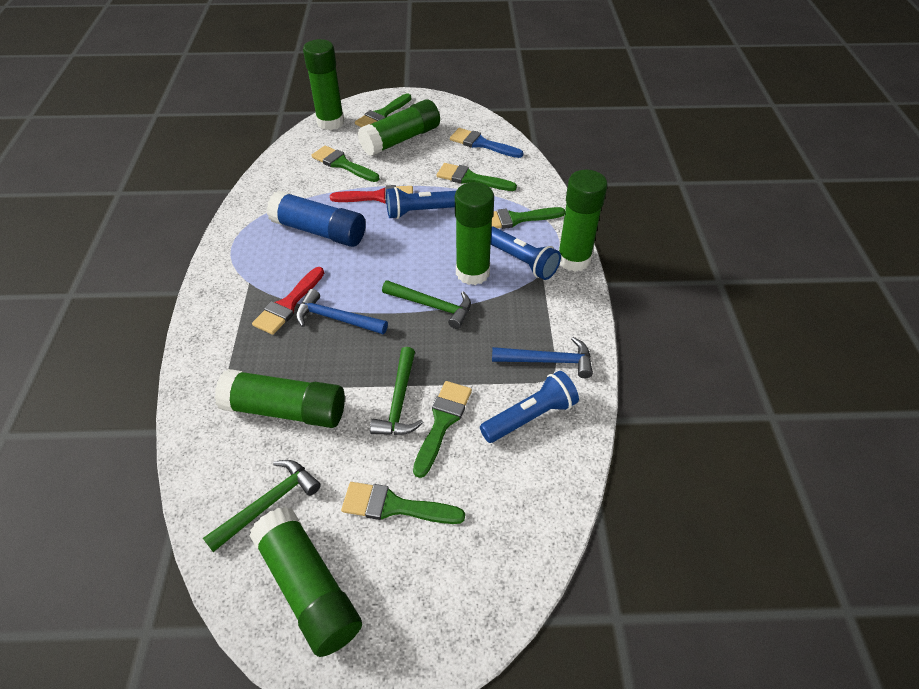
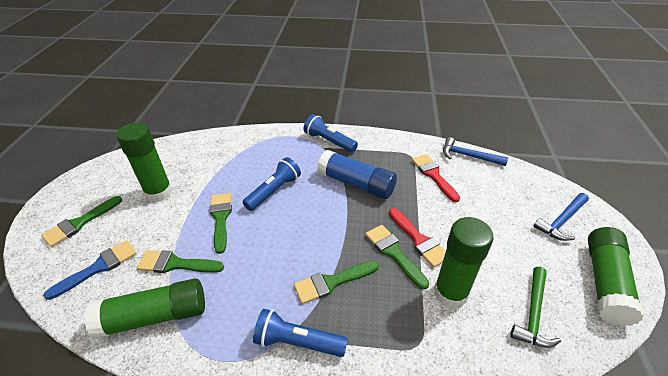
green brush: 6 -> 5
green glue stick: 6 -> 4
green hammer: 3 -> 1

